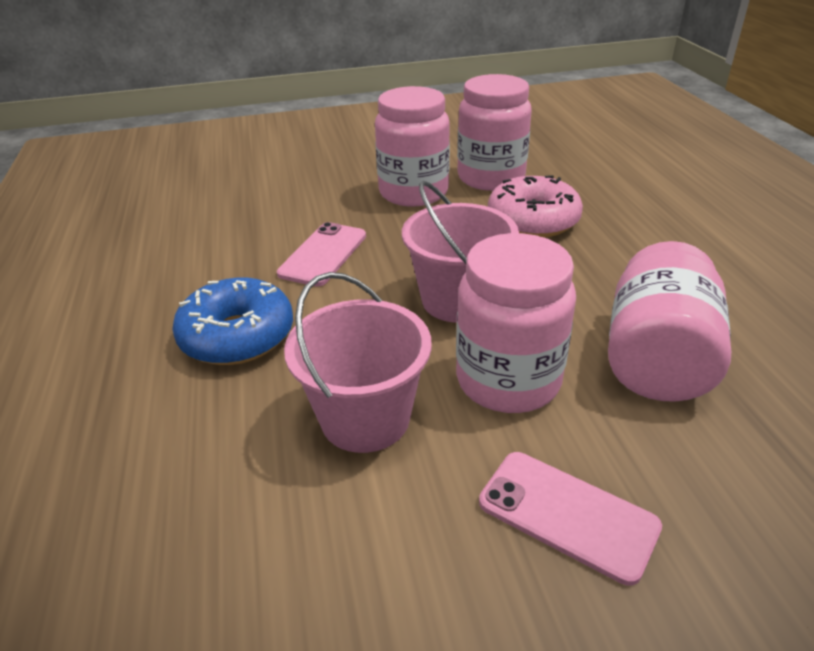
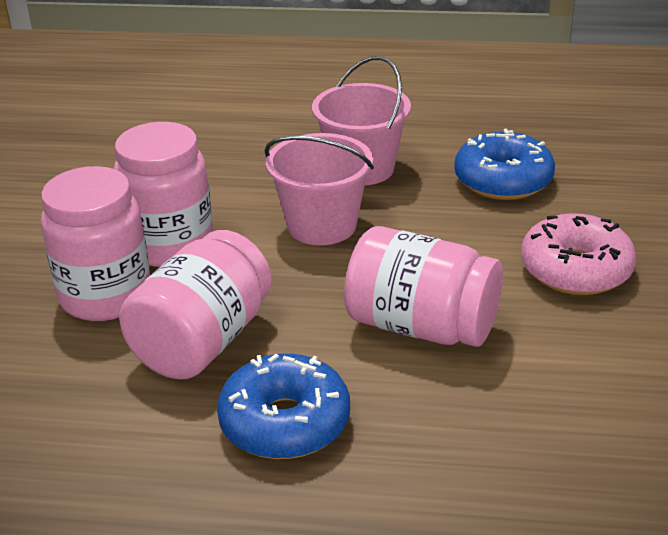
blue donut: 1 -> 2
pink phone: 2 -> 0

